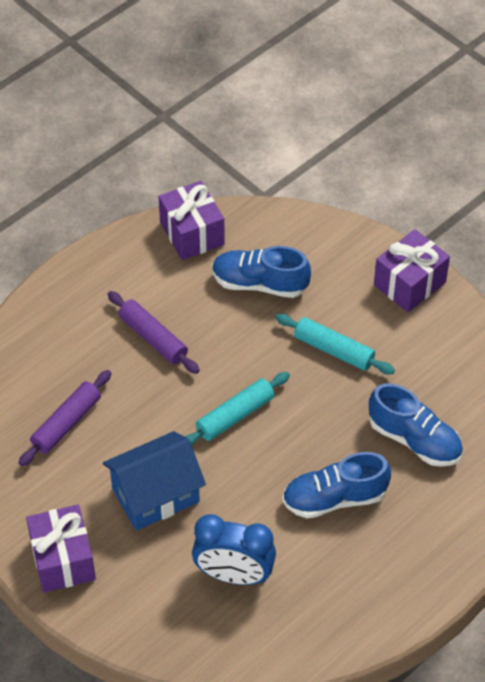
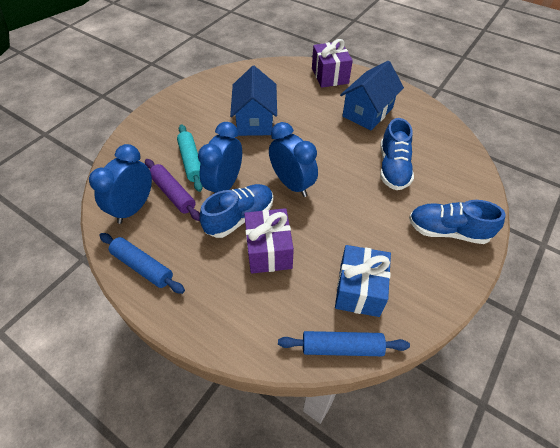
blue clock: 1 -> 3
blue gift: 0 -> 1
blue house: 1 -> 2
blue rolling pin: 0 -> 2
purple gift: 3 -> 2
purple rolling pin: 2 -> 1
turquoise rolling pin: 2 -> 1

